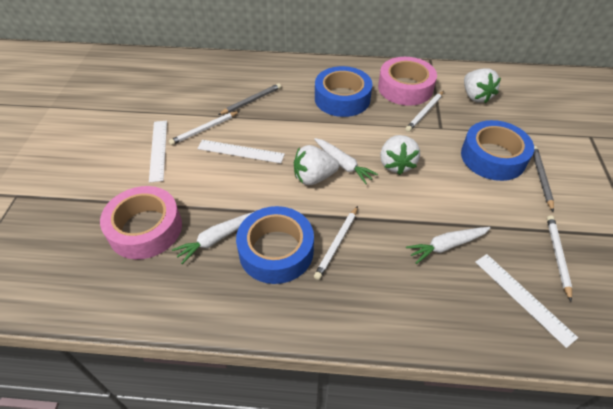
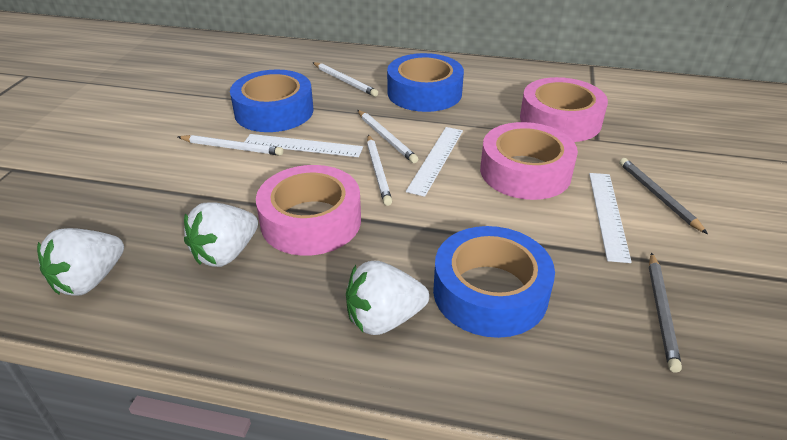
pink tape: 2 -> 3
white carrot: 3 -> 0

